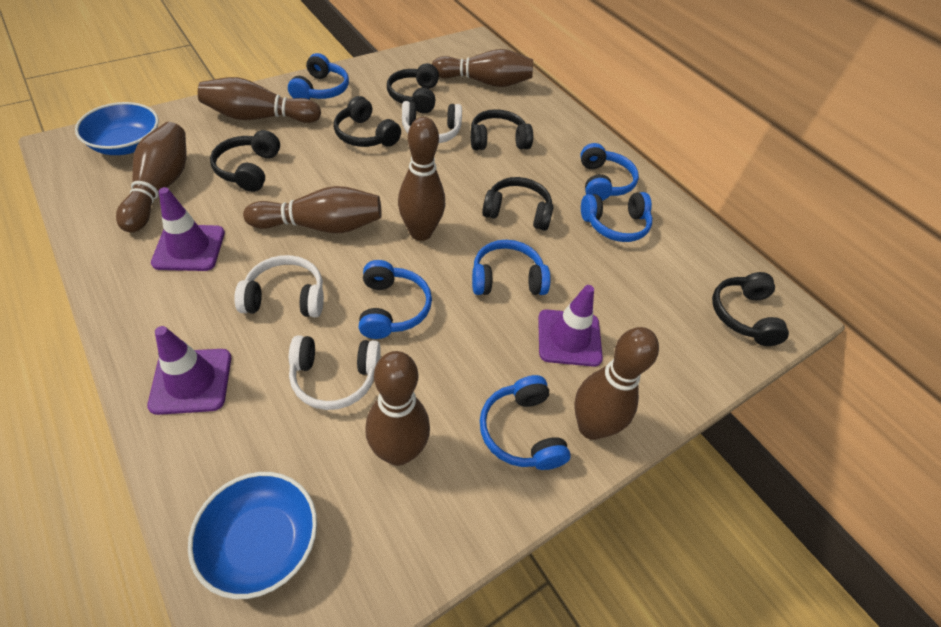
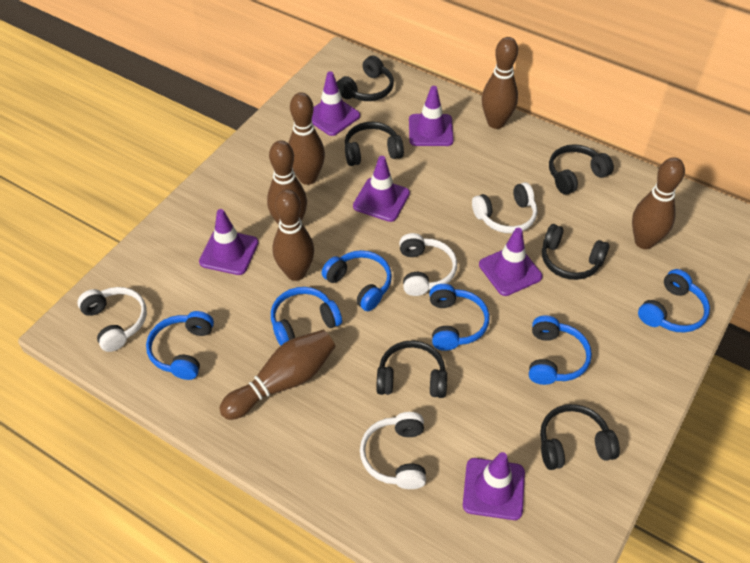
blue bowl: 2 -> 0
brown bowling pin: 7 -> 6
purple traffic cone: 3 -> 6
white headphones: 3 -> 4

